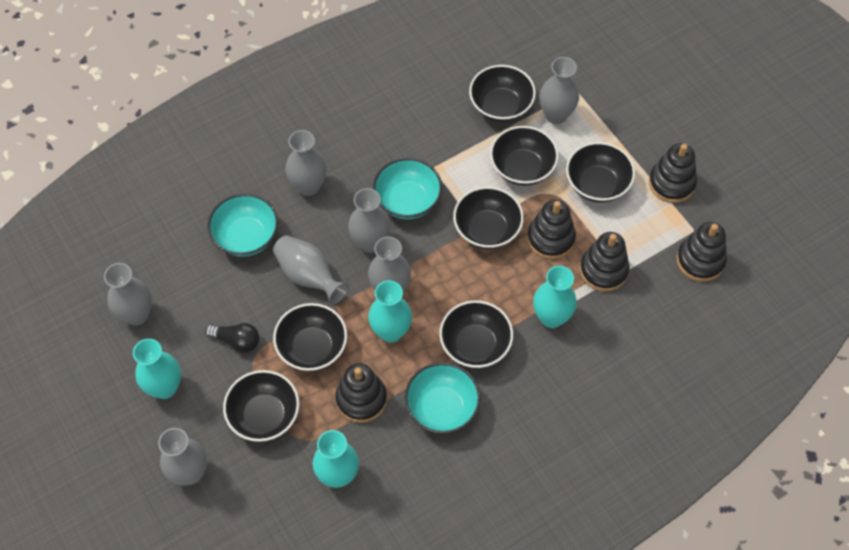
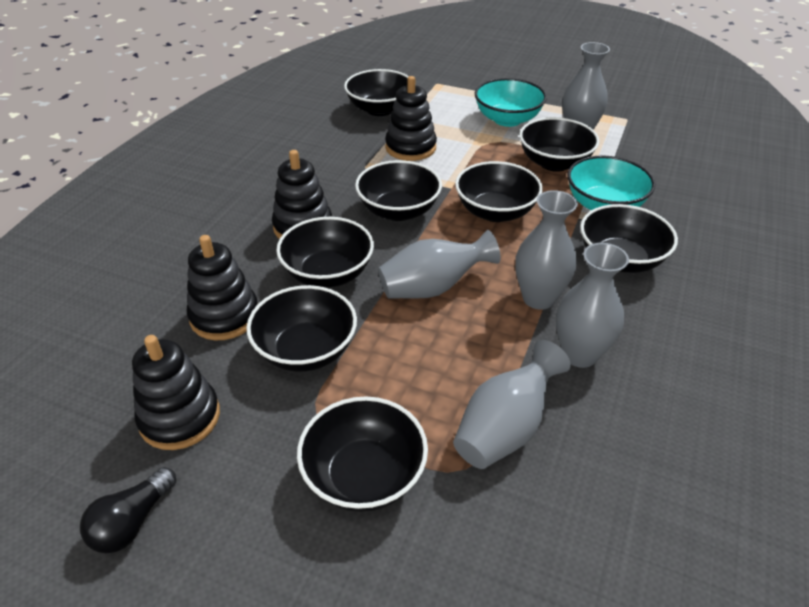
black bowl: 7 -> 8
black stacking toy: 5 -> 4
grey vase: 7 -> 5
turquoise bowl: 3 -> 2
turquoise vase: 4 -> 0

